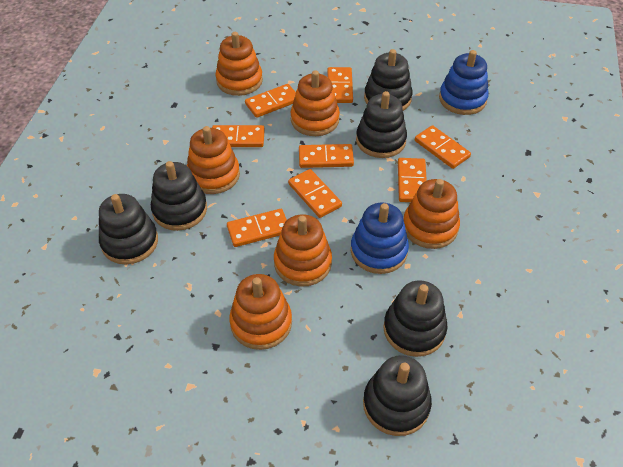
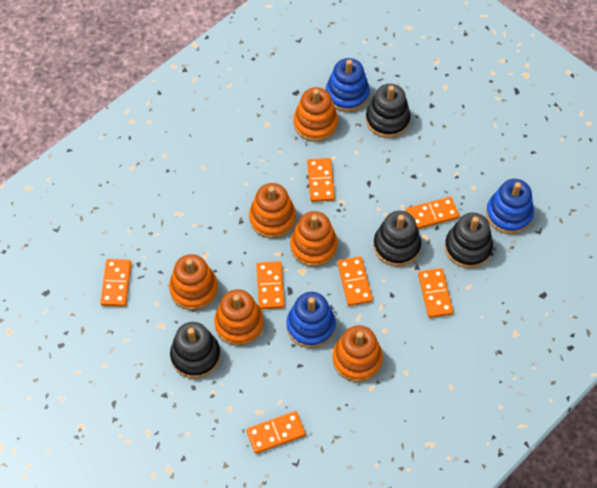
black stacking toy: 6 -> 4
blue stacking toy: 2 -> 3
orange domino: 8 -> 7

